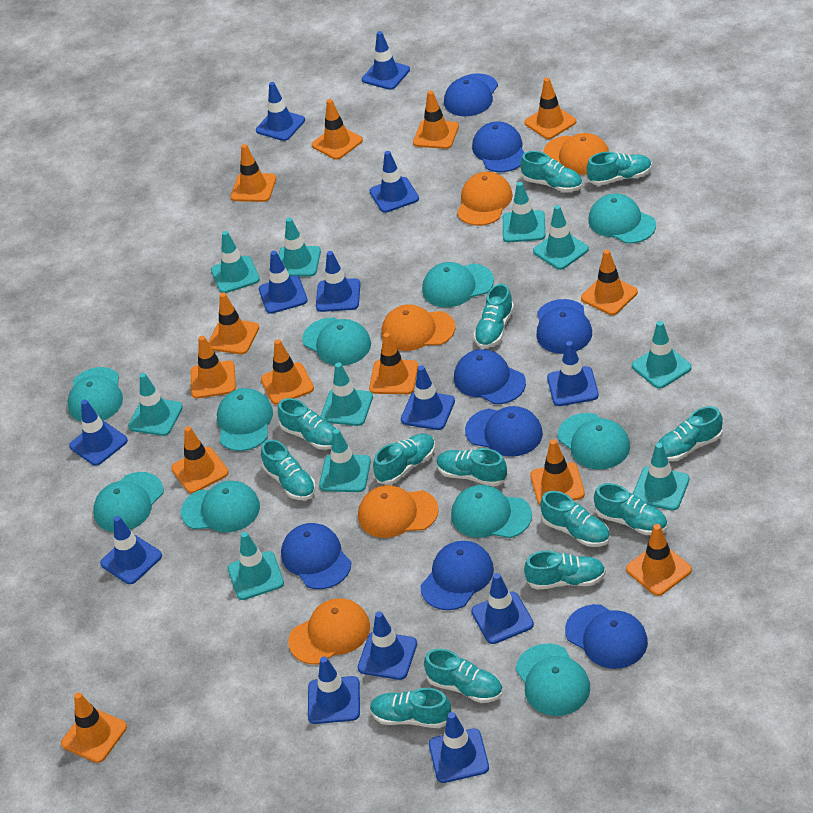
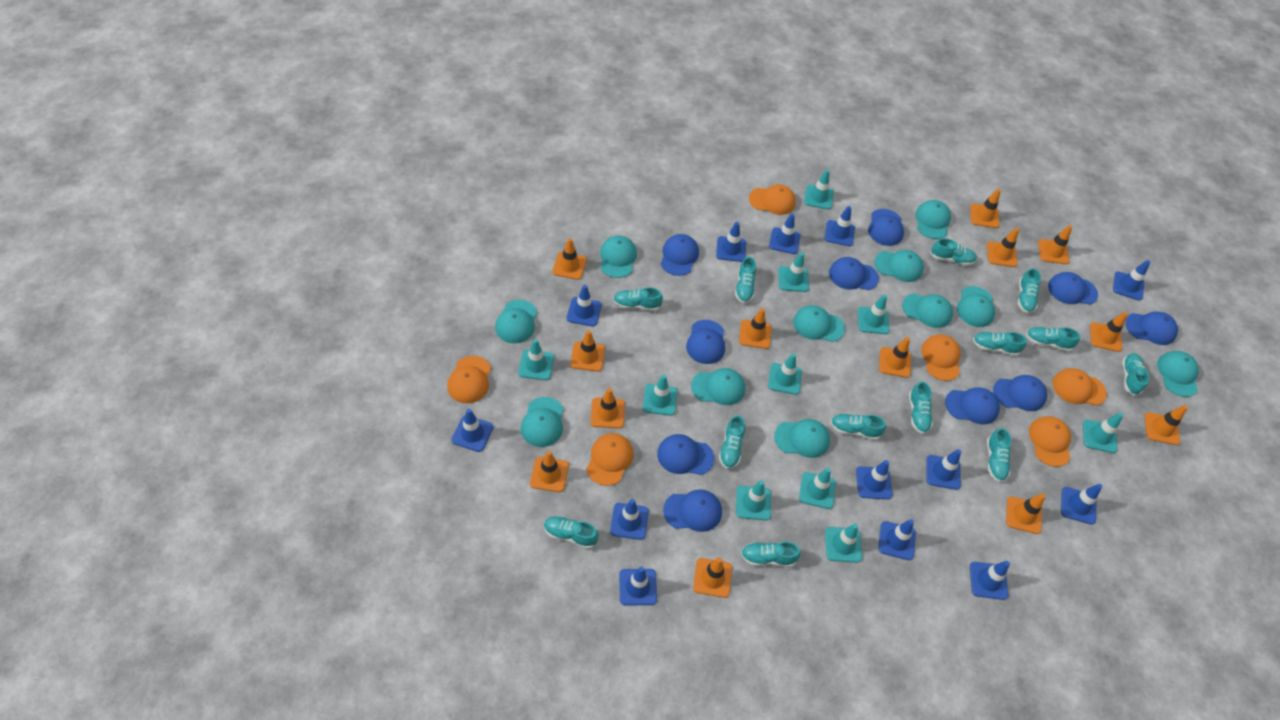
blue cap: 8 -> 10
orange cap: 5 -> 6
turquoise cap: 10 -> 11

